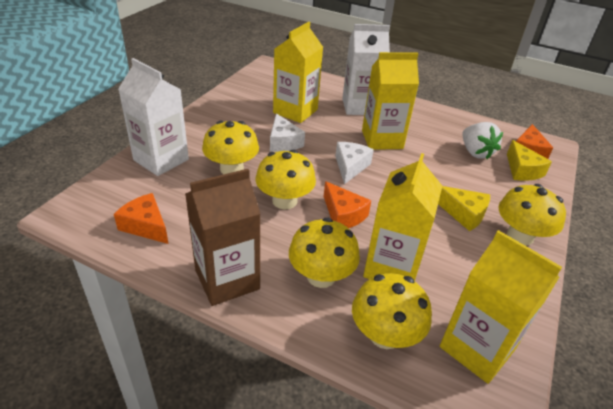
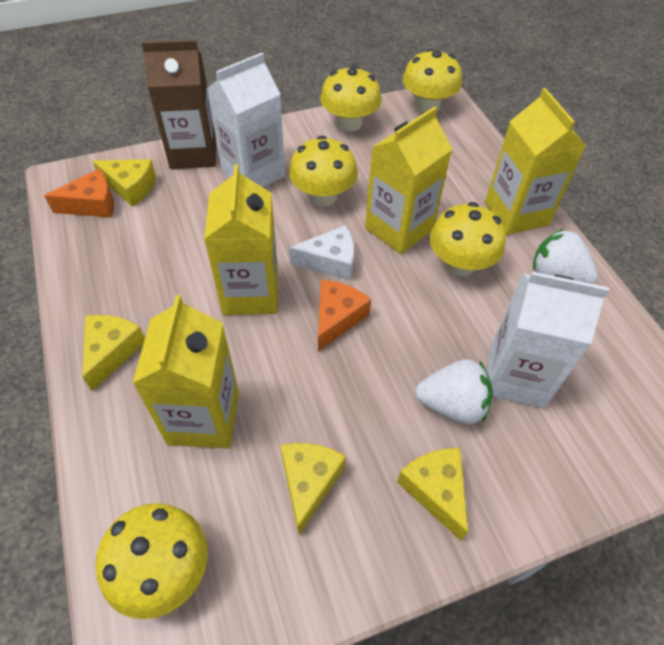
orange cheese: 3 -> 2
white cheese: 2 -> 1
white strawberry: 1 -> 2
yellow cheese: 2 -> 4

